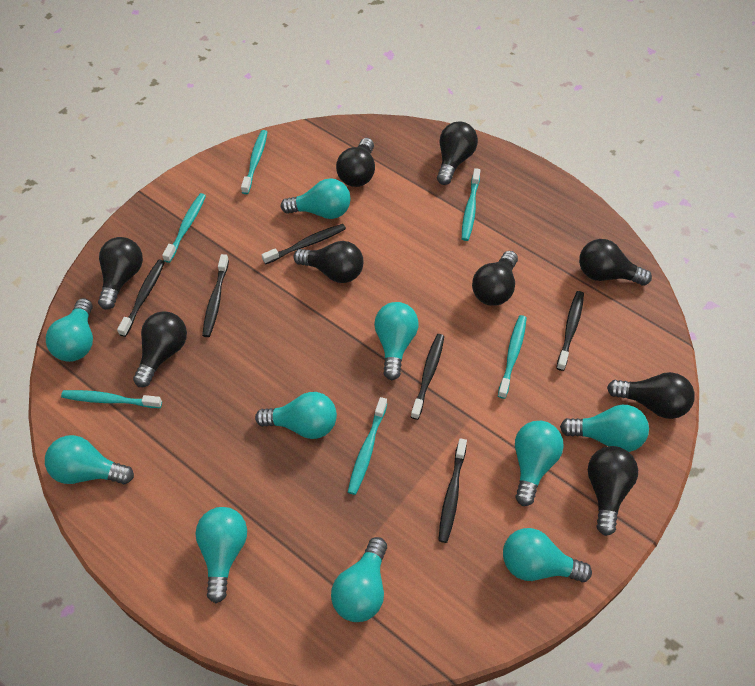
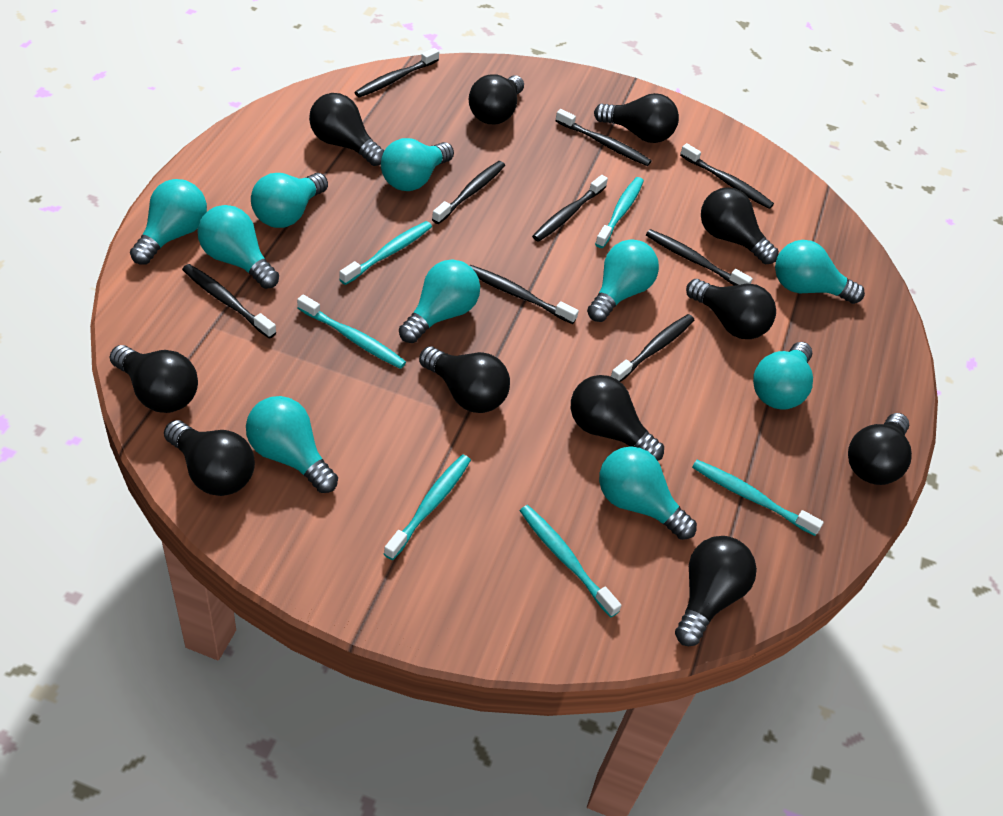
black light bulb: 9 -> 11
black toothbrush: 6 -> 9

